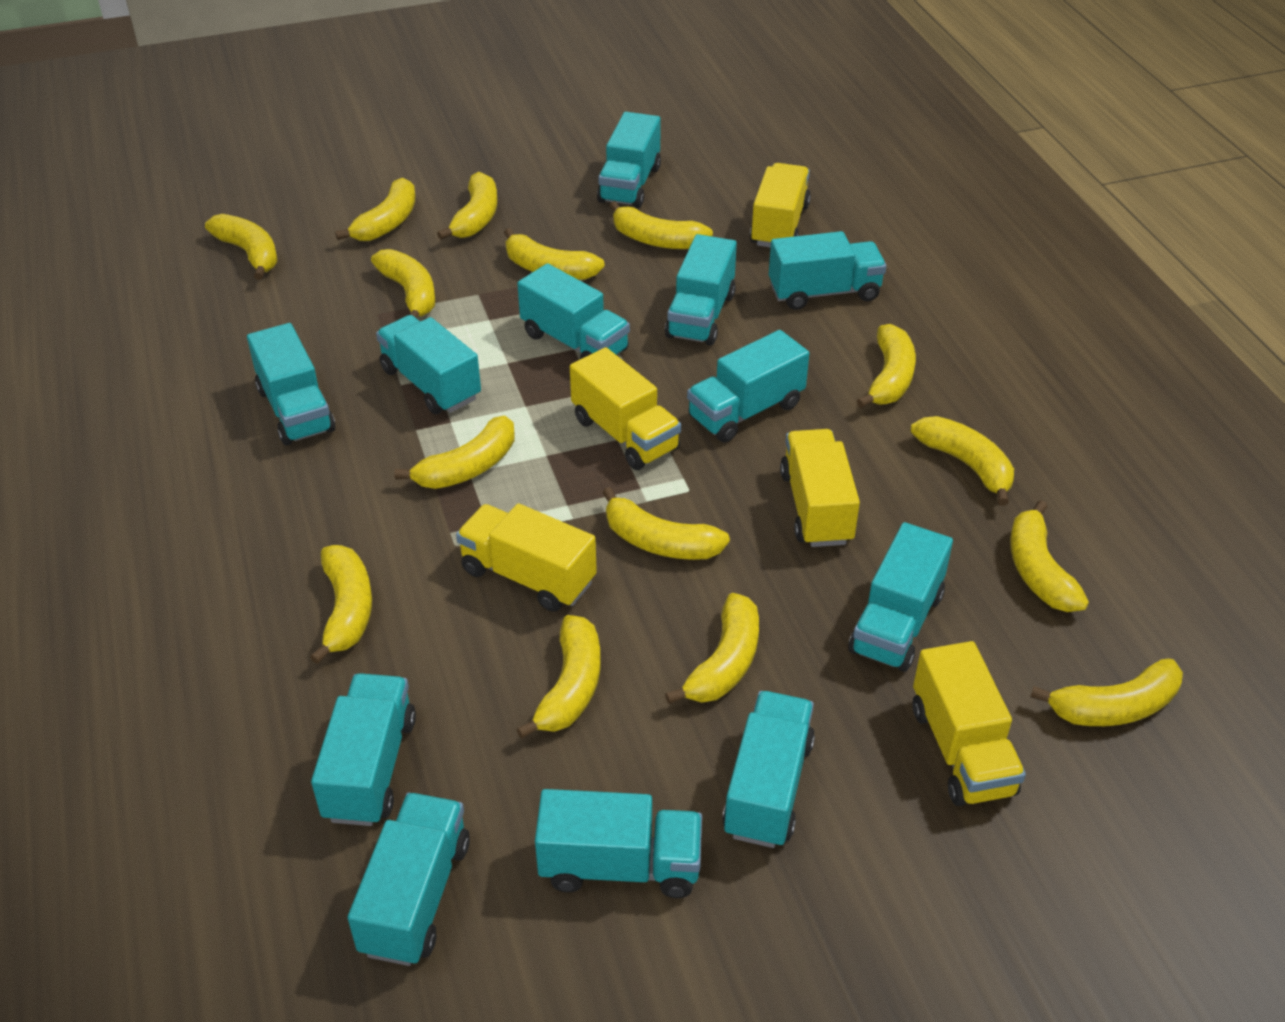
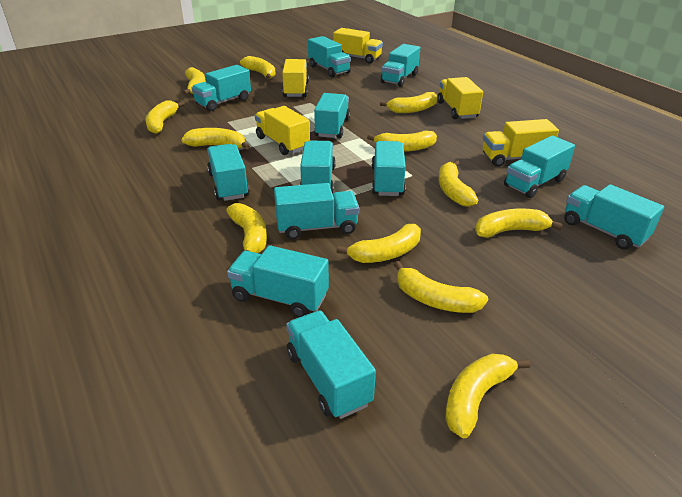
yellow banana: 15 -> 12

